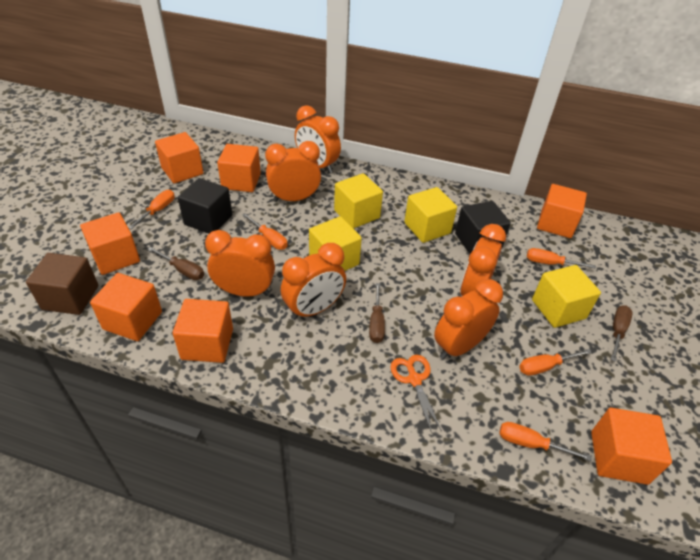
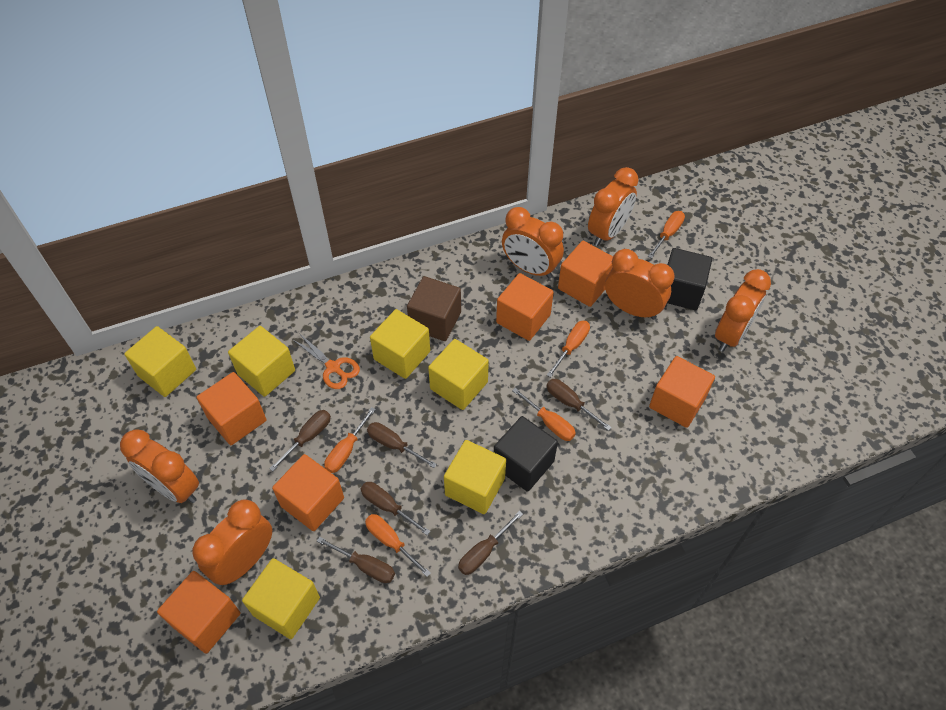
brown screwdriver: 3 -> 6
orange cube: 7 -> 6
yellow cube: 4 -> 6

